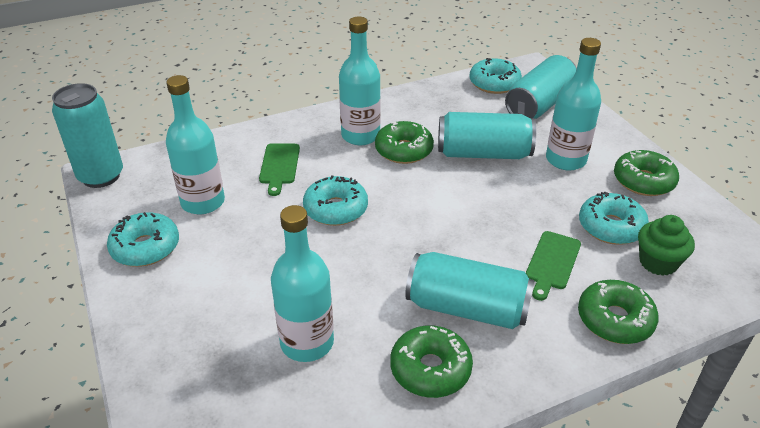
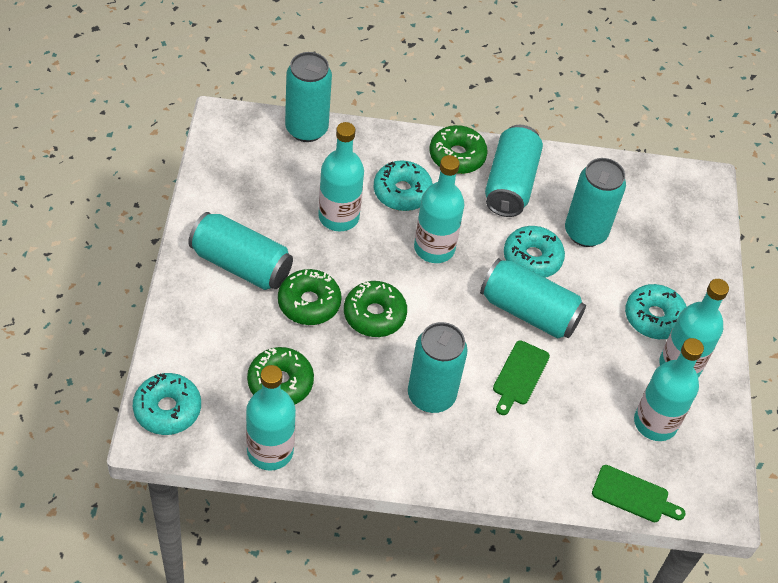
green cupcake: 1 -> 0
turquoise bottle: 4 -> 5
turquoise can: 4 -> 6

